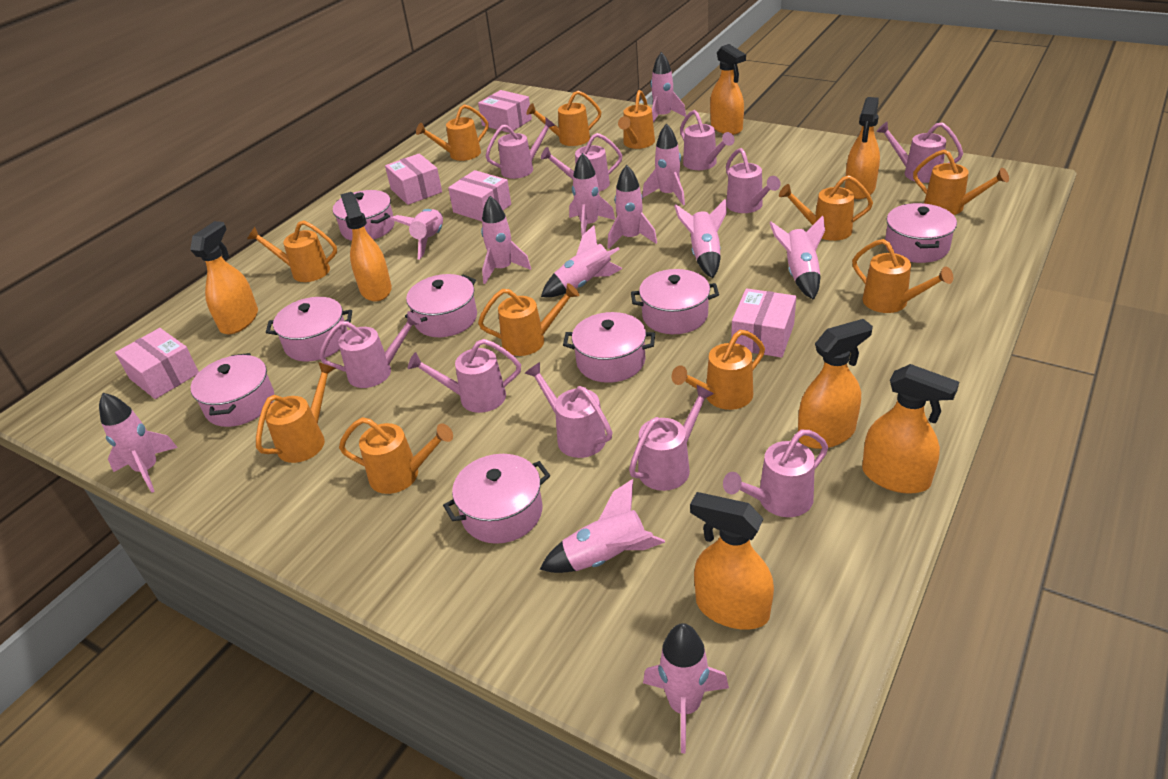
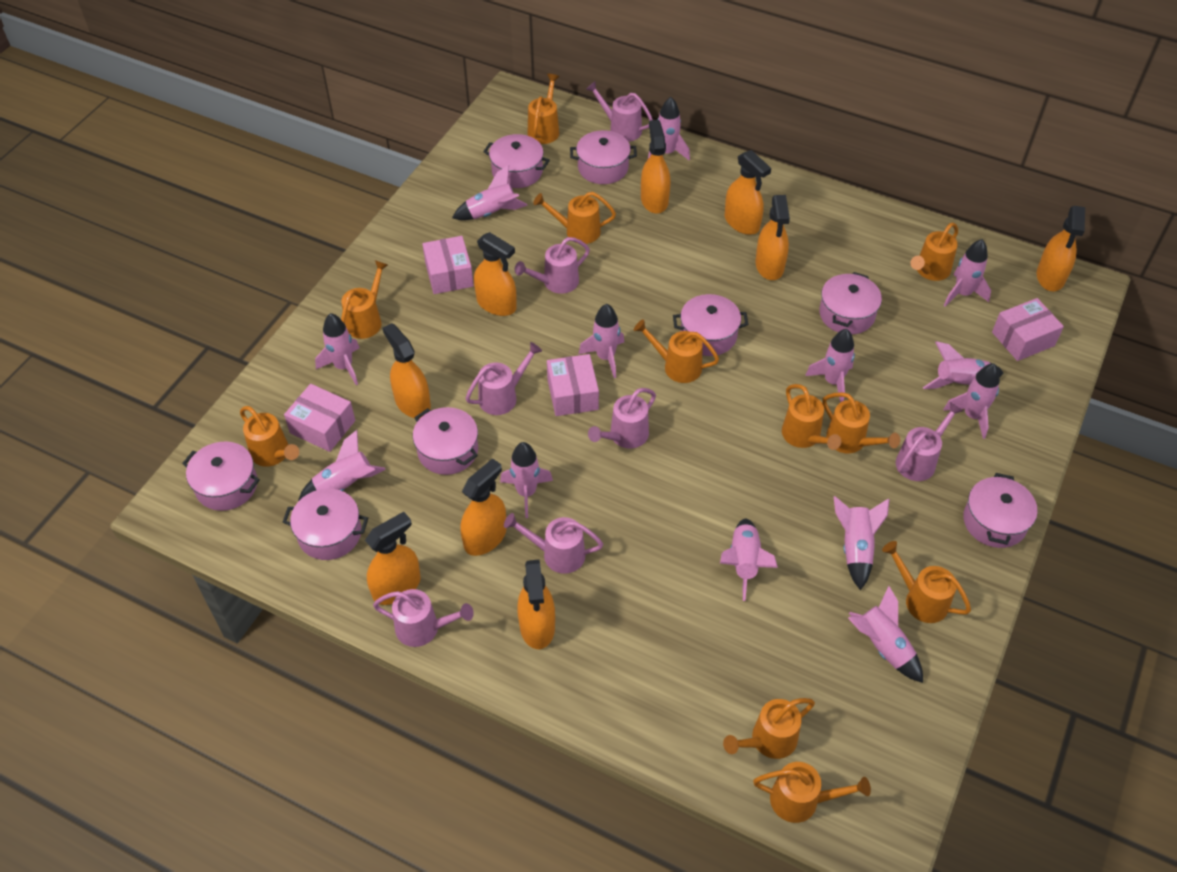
orange spray bottle: 7 -> 9
pink box: 5 -> 4
pink rocket: 12 -> 13
pink watering can: 10 -> 7

